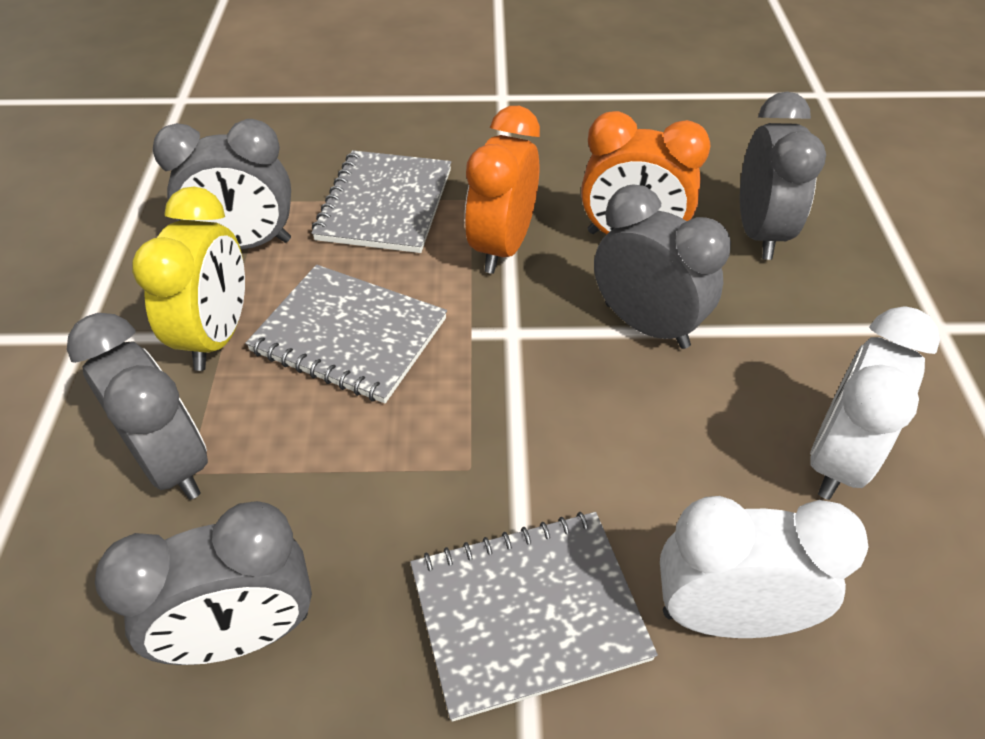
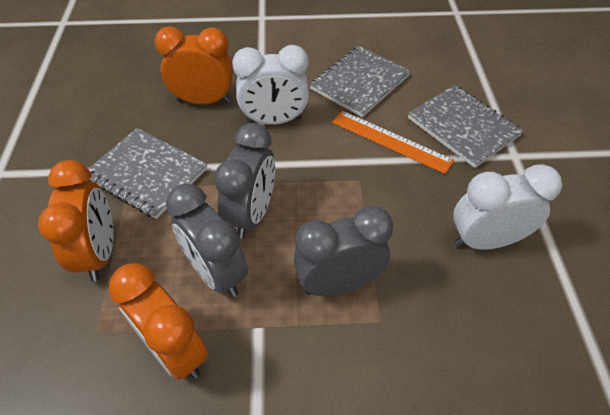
grey clock: 5 -> 3
orange clock: 2 -> 3
orange ruler: 0 -> 1
yellow clock: 1 -> 0

